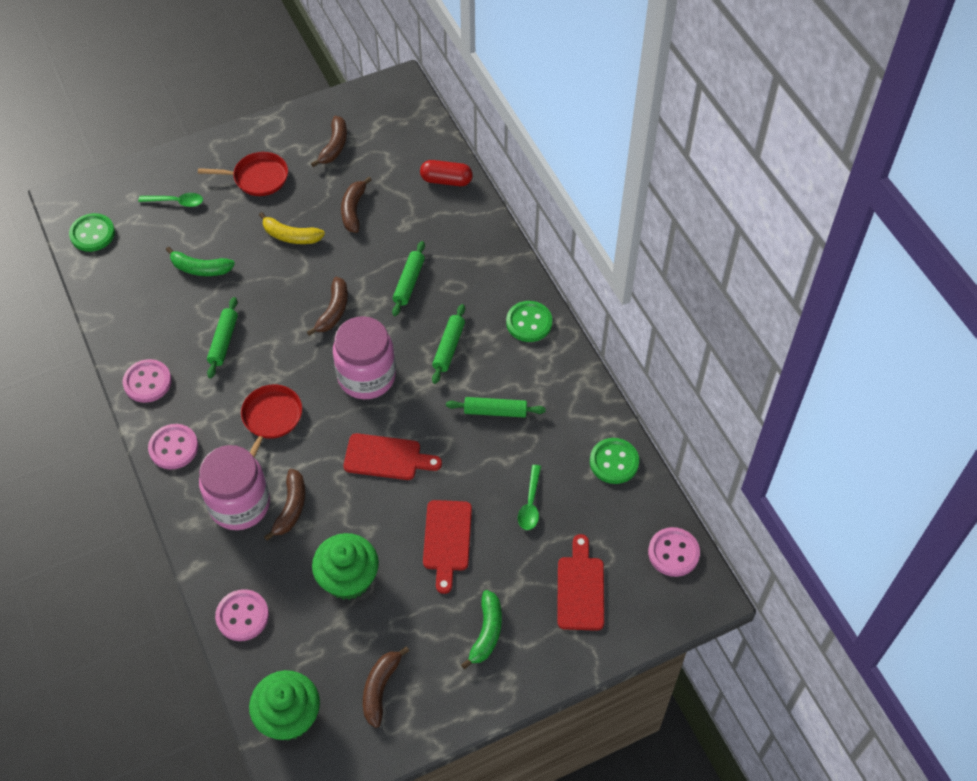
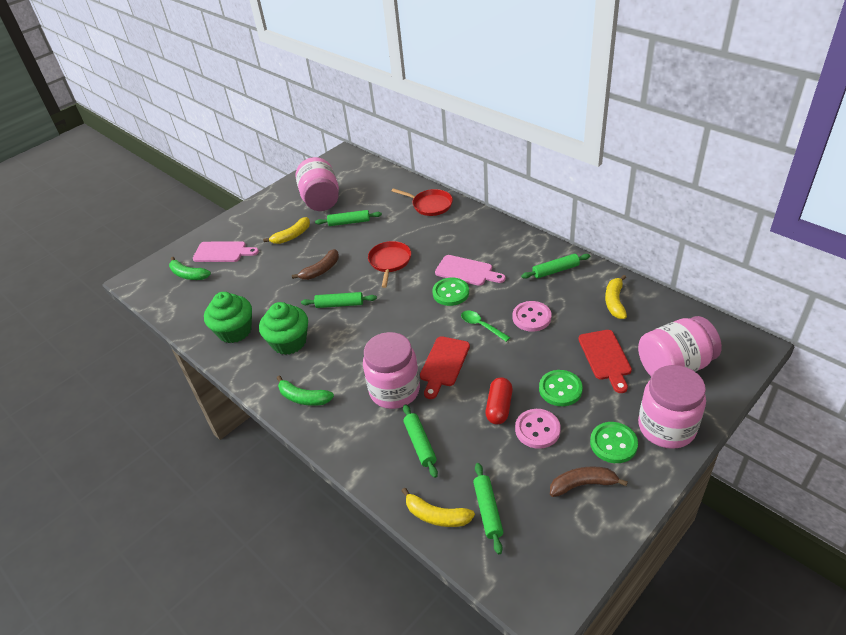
brown banana: 5 -> 2
green rolling pin: 4 -> 5
green spoon: 2 -> 1
pink button: 4 -> 2
pink cutting board: 0 -> 2
pink jar: 2 -> 4
red cutting board: 3 -> 2
yellow banana: 1 -> 3

